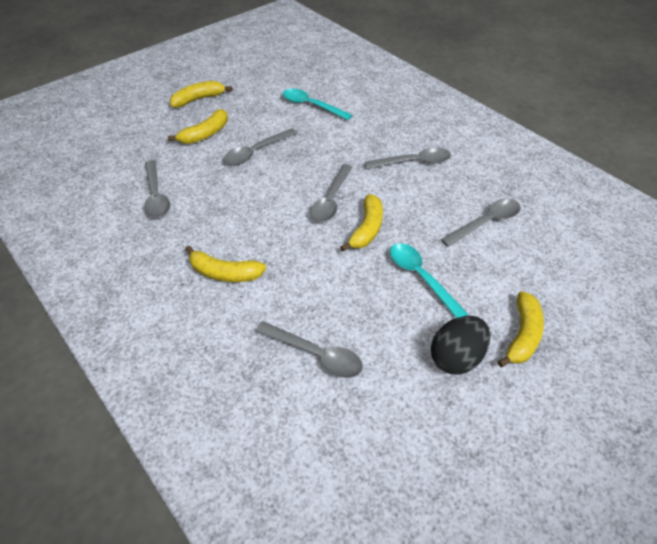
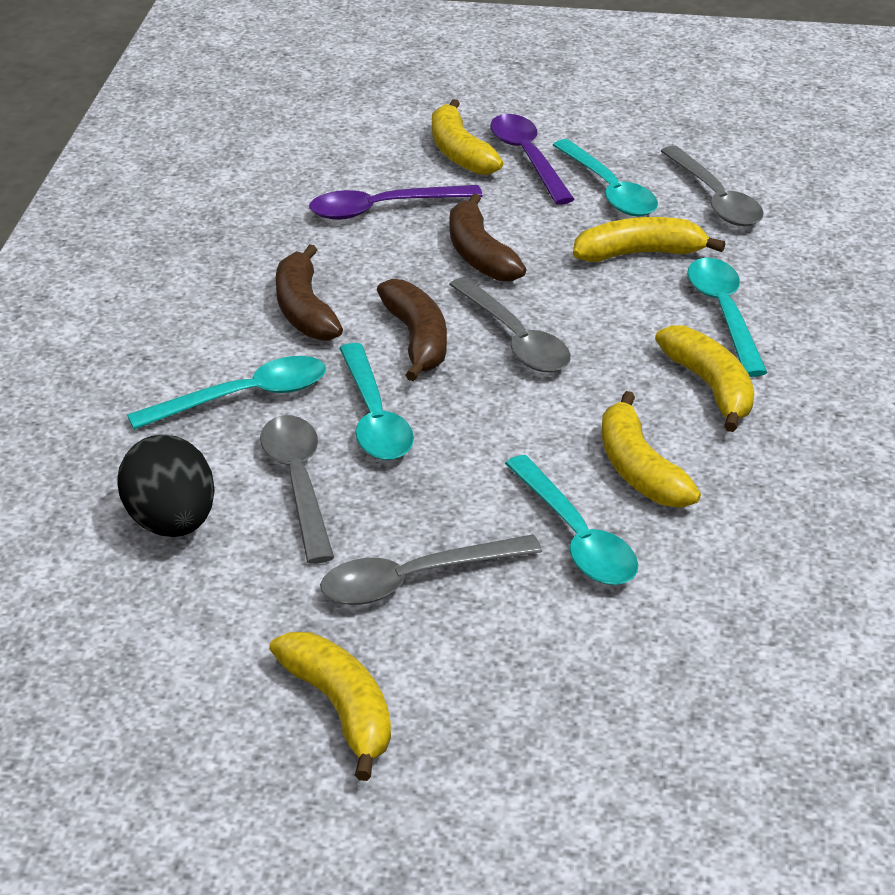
brown banana: 0 -> 3
grey spoon: 6 -> 4
purple spoon: 0 -> 2
turquoise spoon: 2 -> 5

